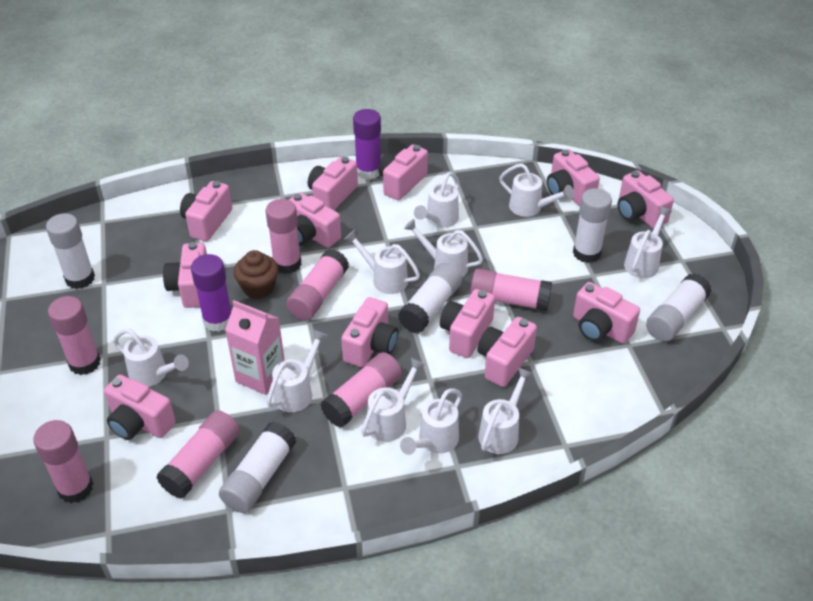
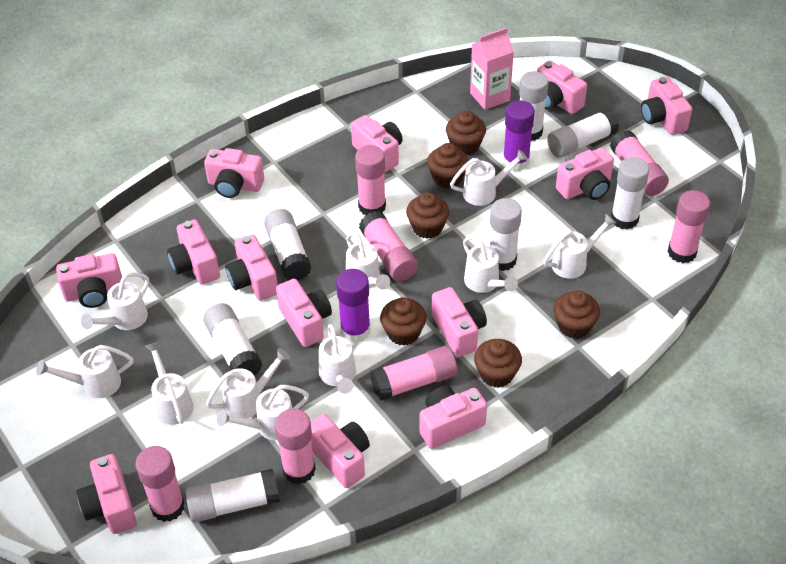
brown cupcake: 1 -> 6
pink camera: 12 -> 13
white glue stick: 5 -> 7

